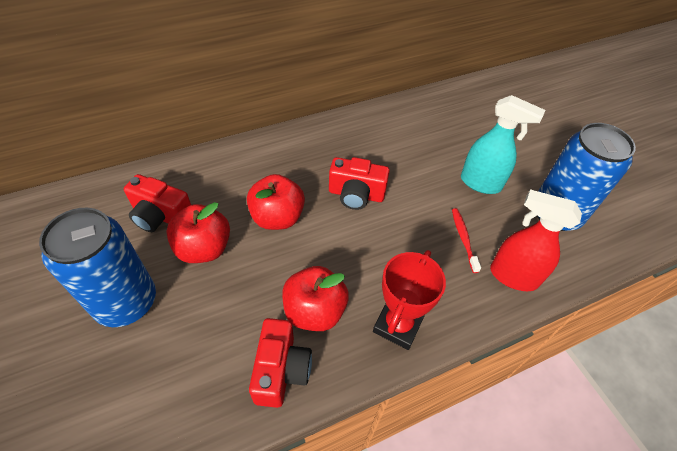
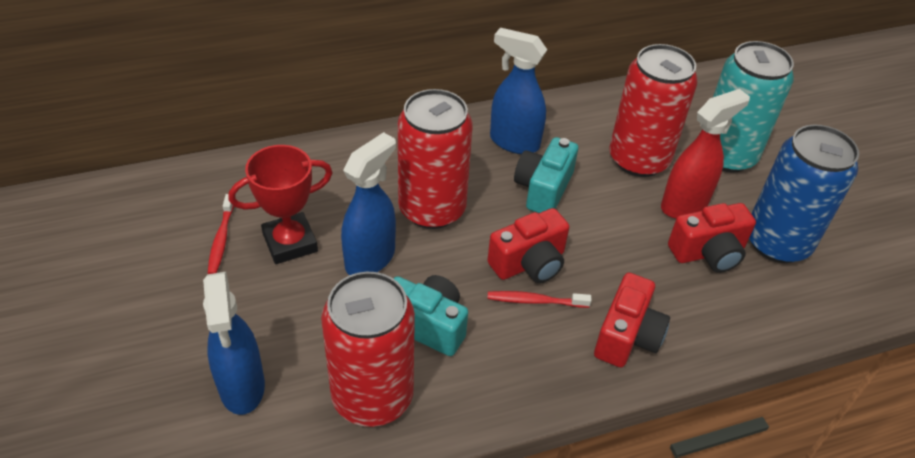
blue can: 2 -> 1
blue spray bottle: 0 -> 3
red apple: 3 -> 0
red can: 0 -> 3
red toothbrush: 1 -> 2
turquoise camera: 0 -> 2
turquoise can: 0 -> 1
turquoise spray bottle: 1 -> 0

